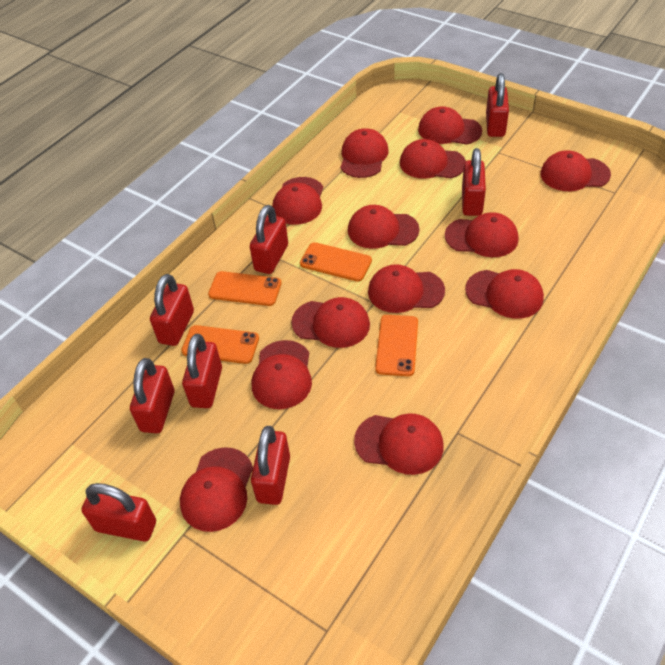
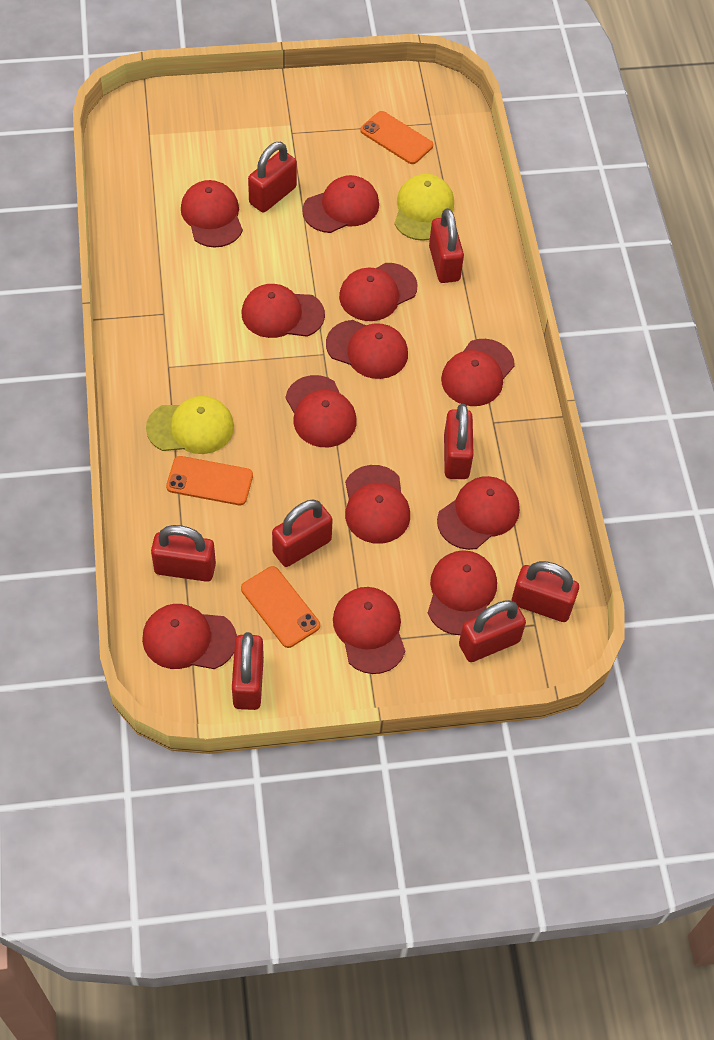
orange phone: 4 -> 3
red cap: 13 -> 12
yellow cap: 0 -> 2

